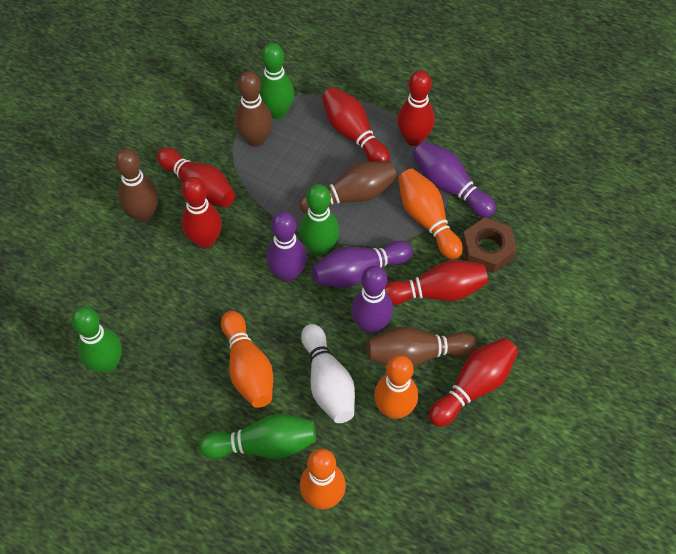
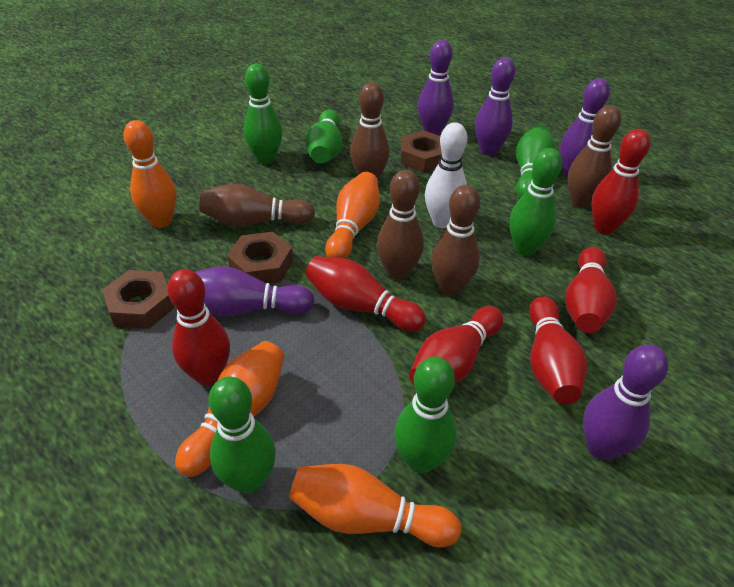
brown bowling pin: 4 -> 5
brown nut: 1 -> 3
green bowling pin: 4 -> 6
purple bowling pin: 4 -> 5

